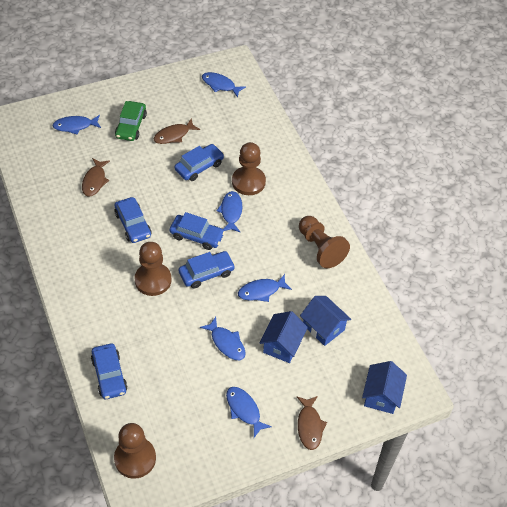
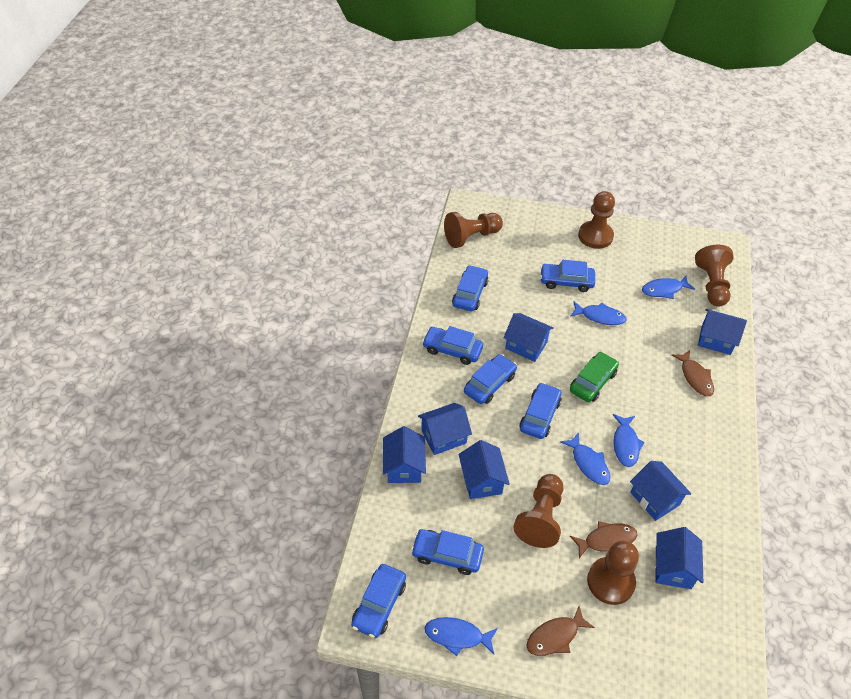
blue car: 5 -> 7
blue fish: 6 -> 5
blue house: 3 -> 7
brown pawn: 4 -> 5

